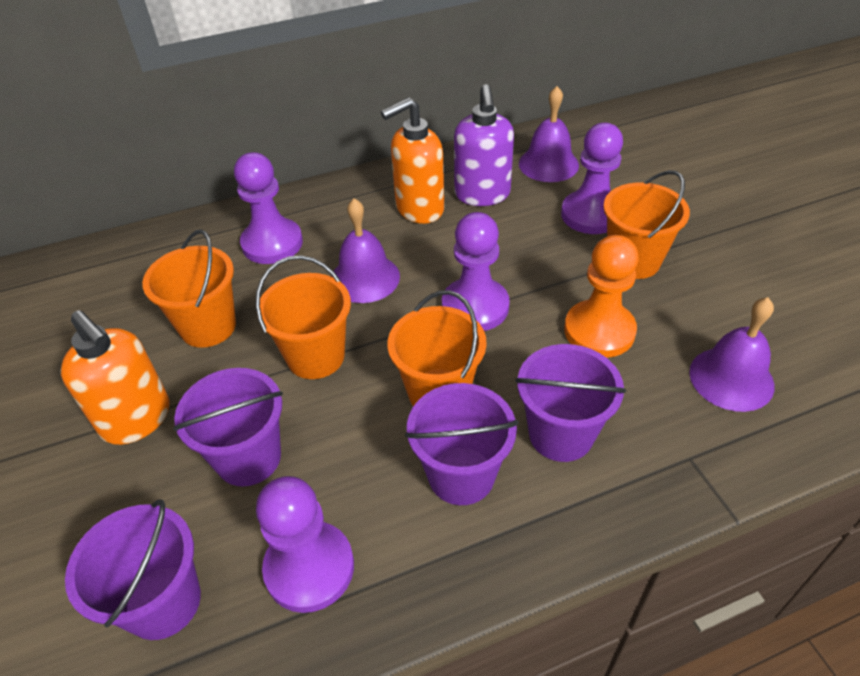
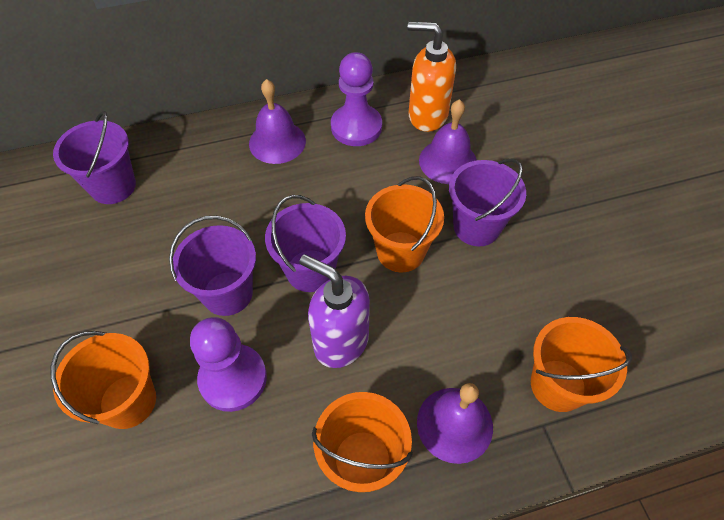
orange pawn: 1 -> 0
orange soap dispenser: 2 -> 1
purple pawn: 4 -> 2

